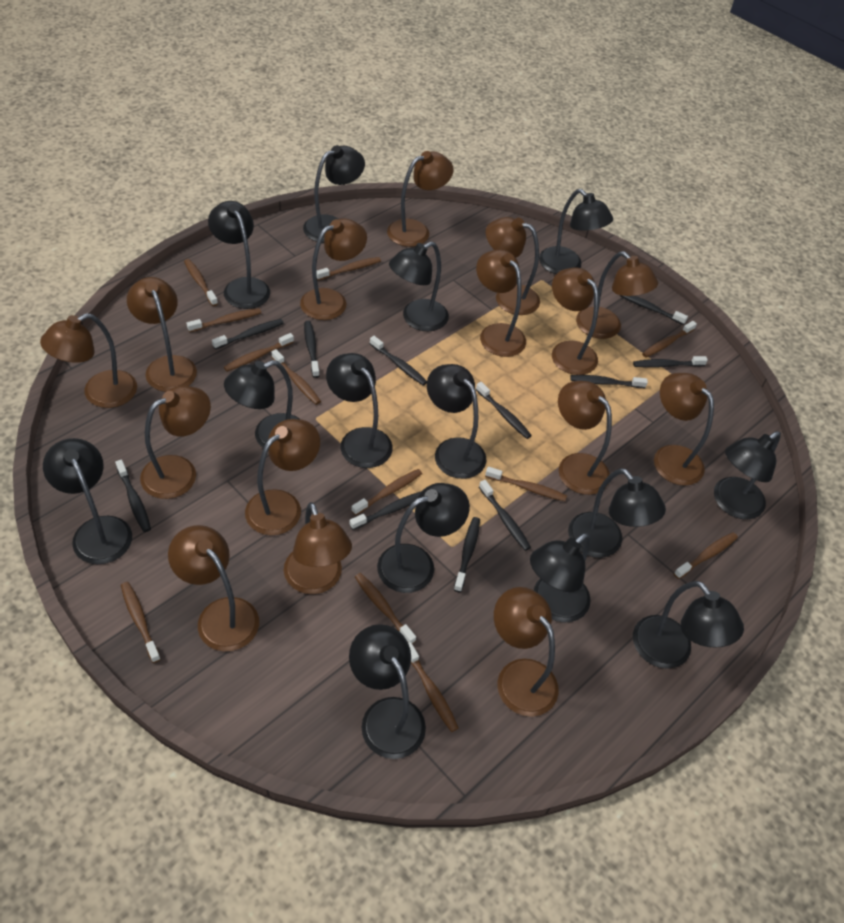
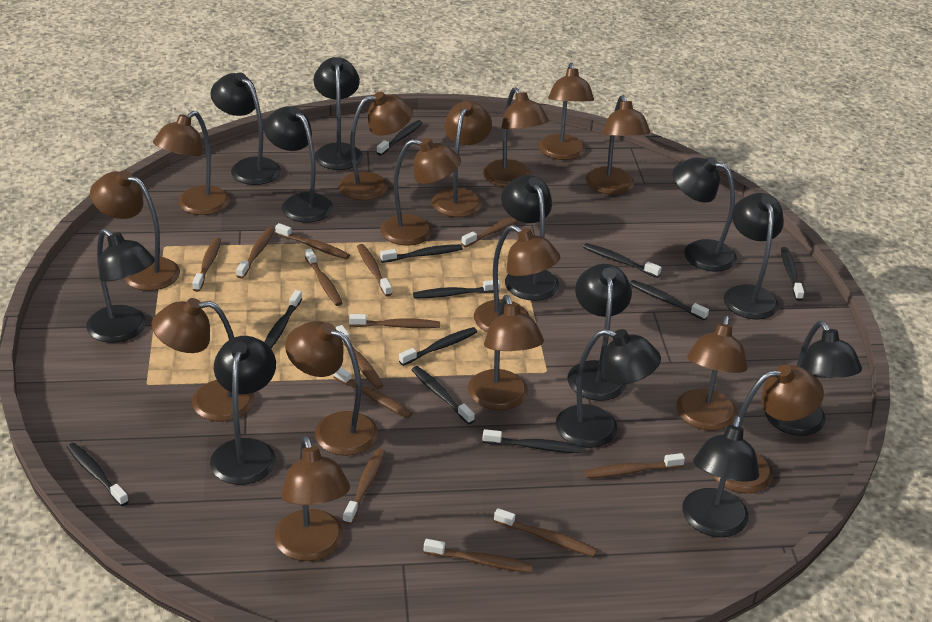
black lamp: 14 -> 12
brown toothbrush: 12 -> 13

